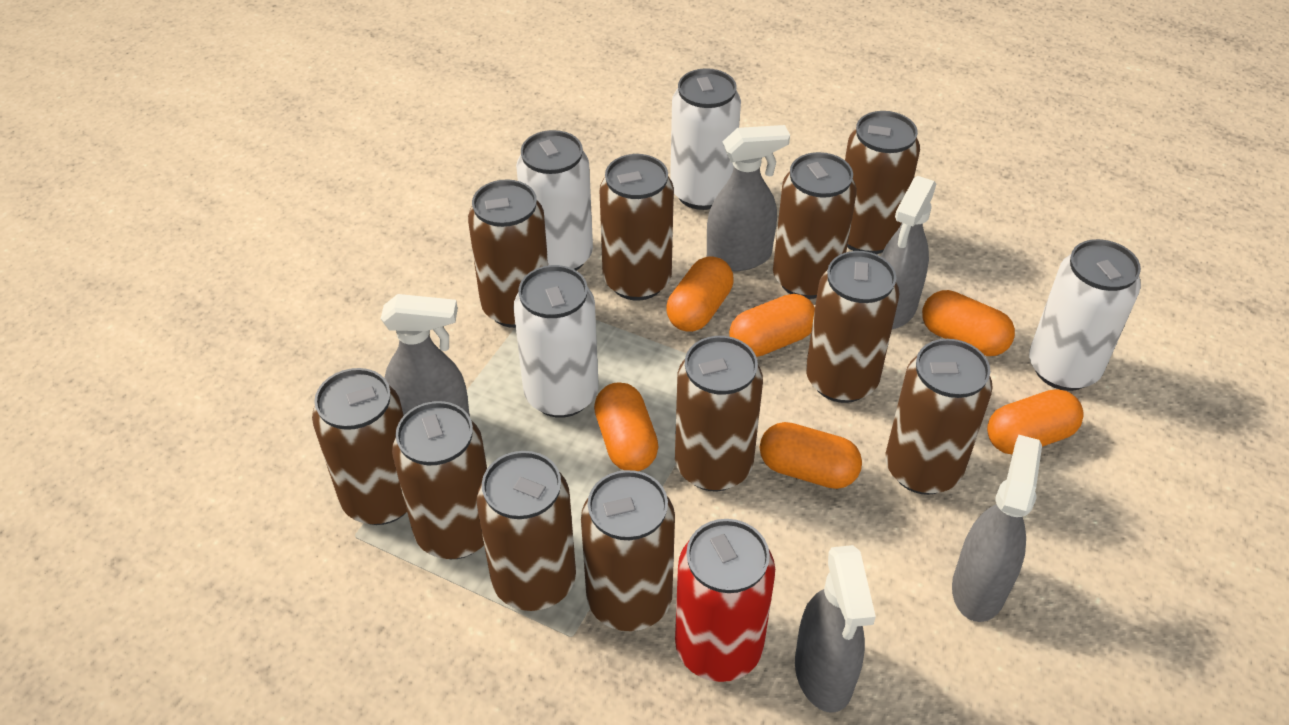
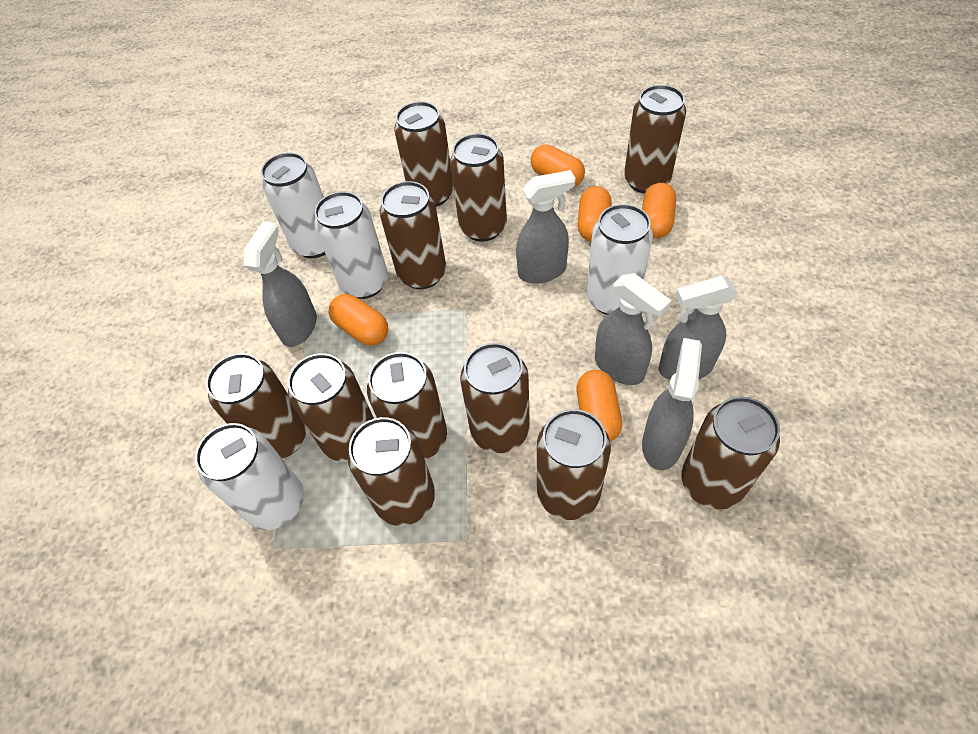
orange capsule: 6 -> 5
red can: 1 -> 0

